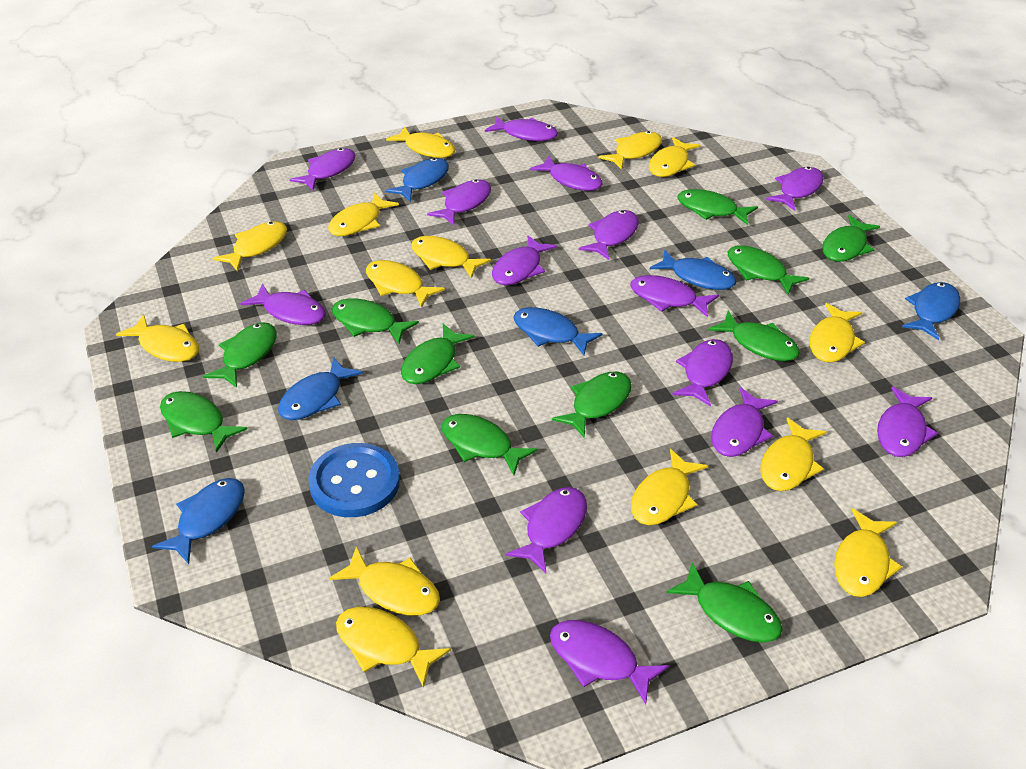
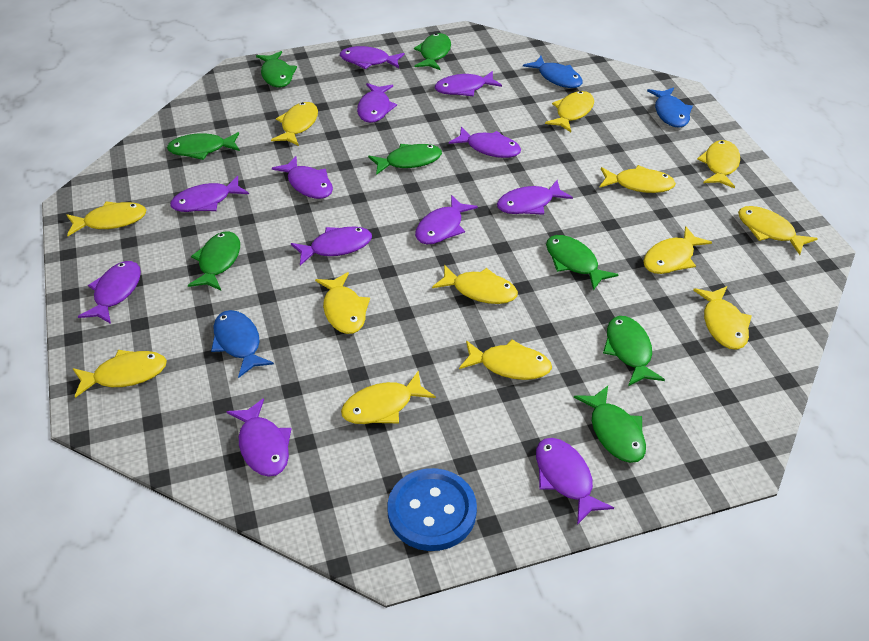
blue fish: 6 -> 3
green fish: 11 -> 8
purple fish: 14 -> 12
yellow fish: 14 -> 13

